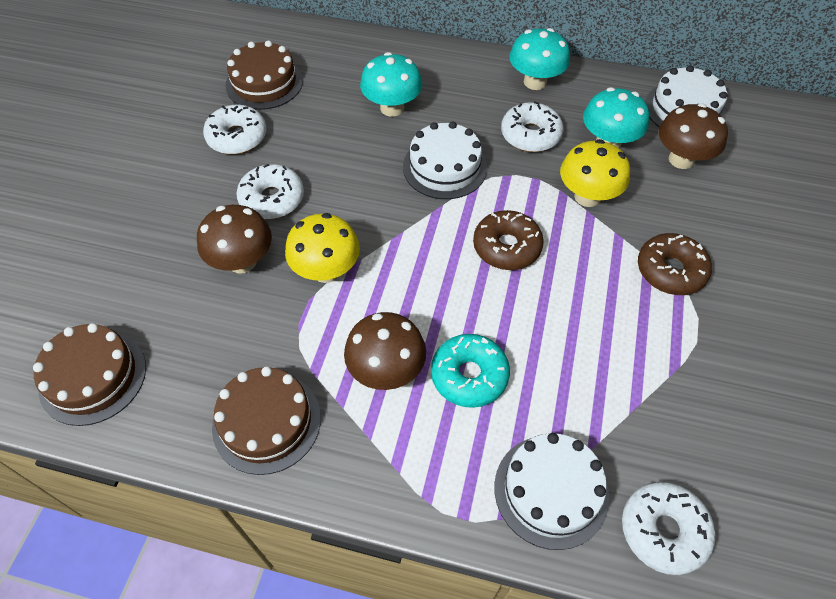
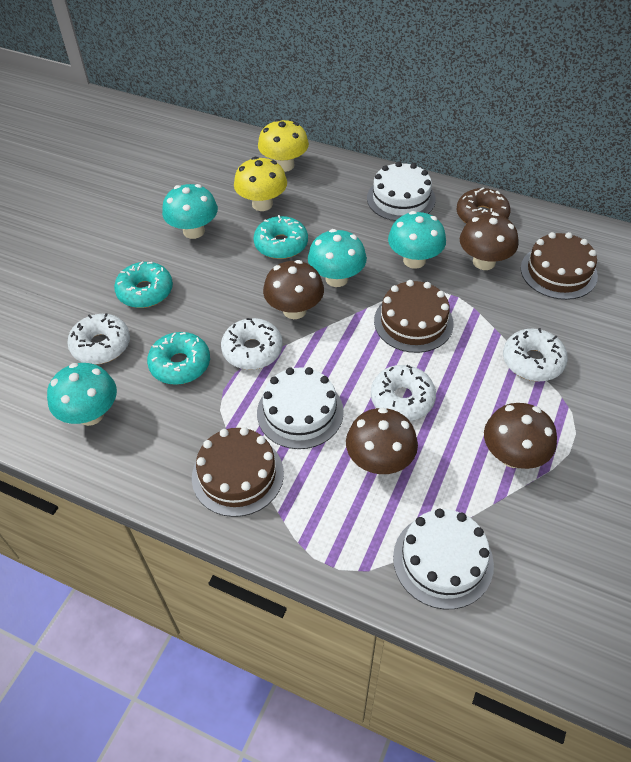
brown donut: 2 -> 1
brown mushroom: 3 -> 4
turquoise donut: 1 -> 3
turquoise mushroom: 3 -> 4

